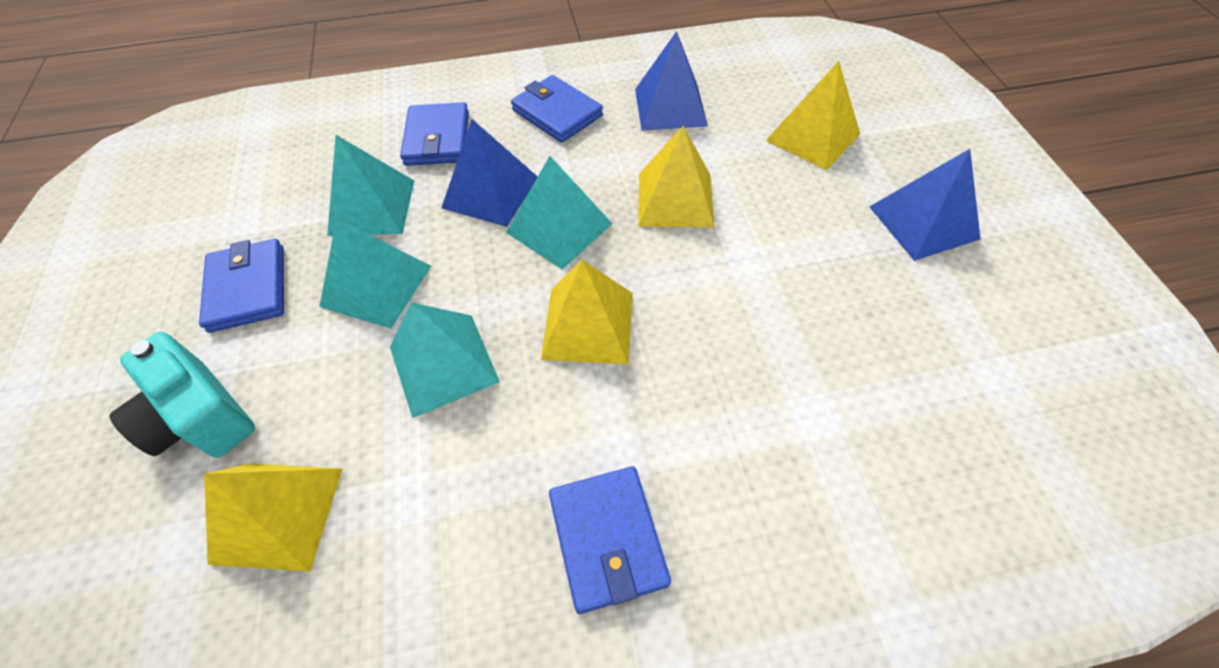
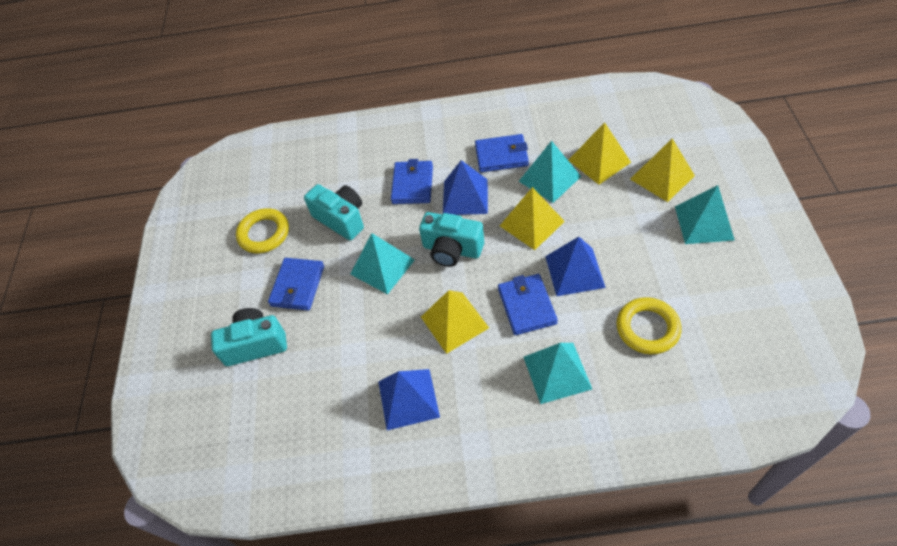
turquoise camera: 1 -> 3
yellow ring: 0 -> 2

